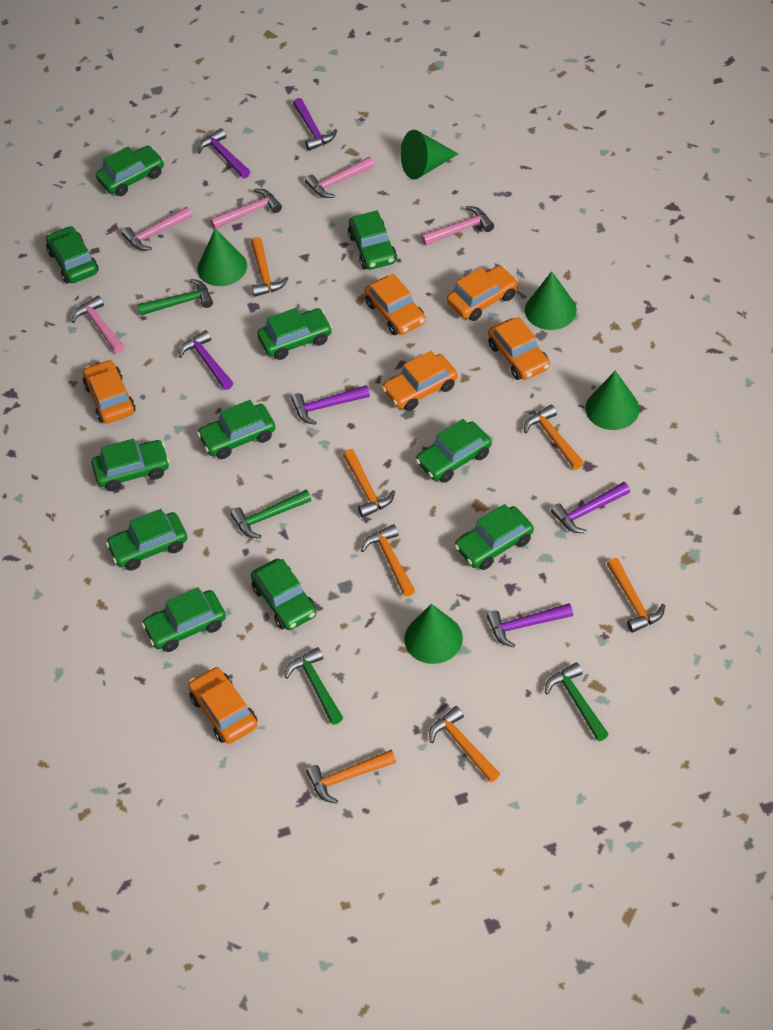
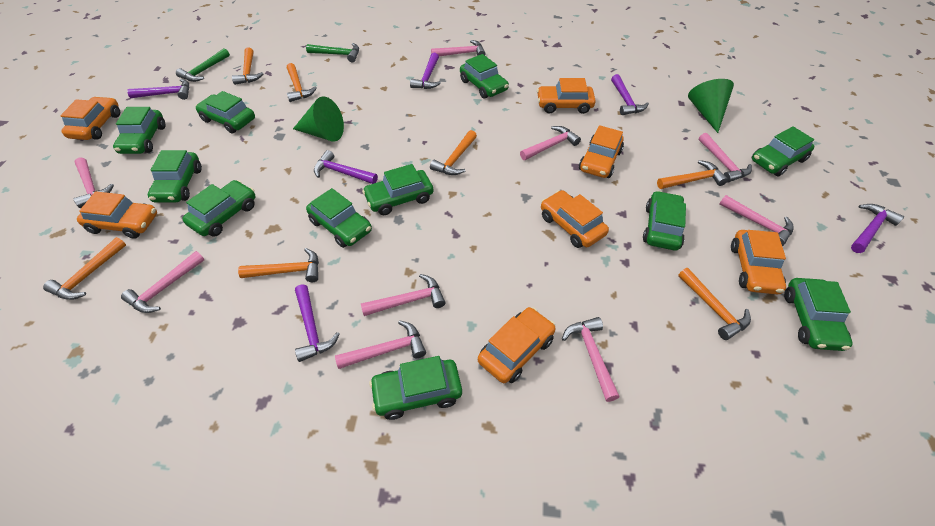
green cone: 5 -> 2
green hammer: 4 -> 2
orange car: 6 -> 7
pink hammer: 5 -> 9

